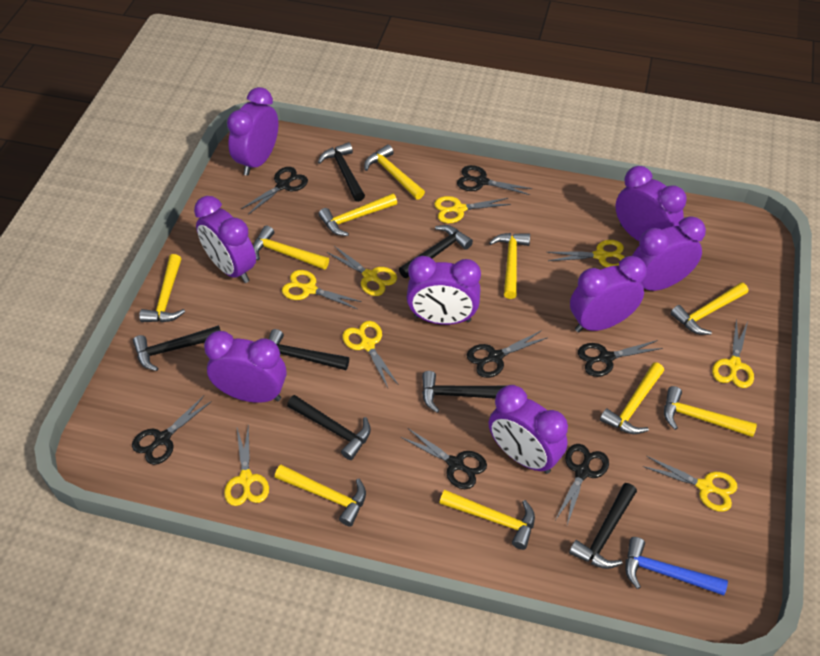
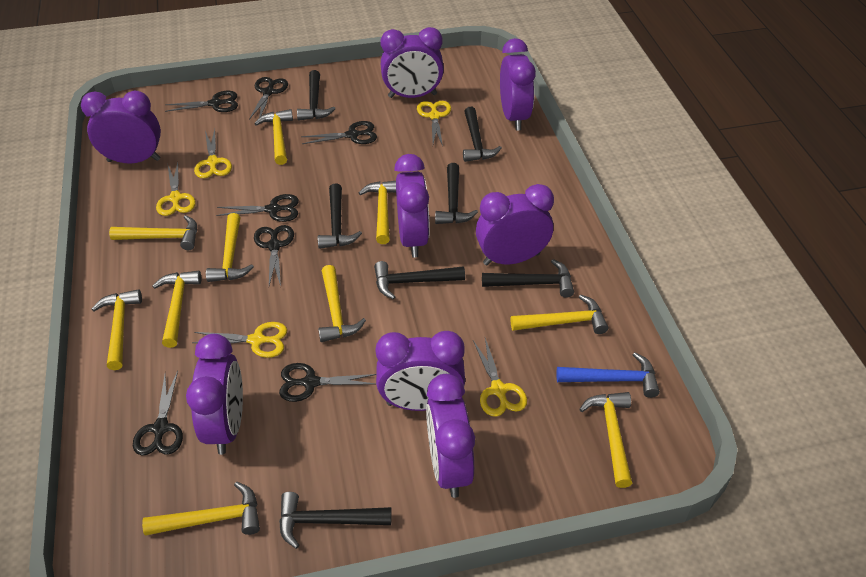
yellow scissors: 8 -> 5

